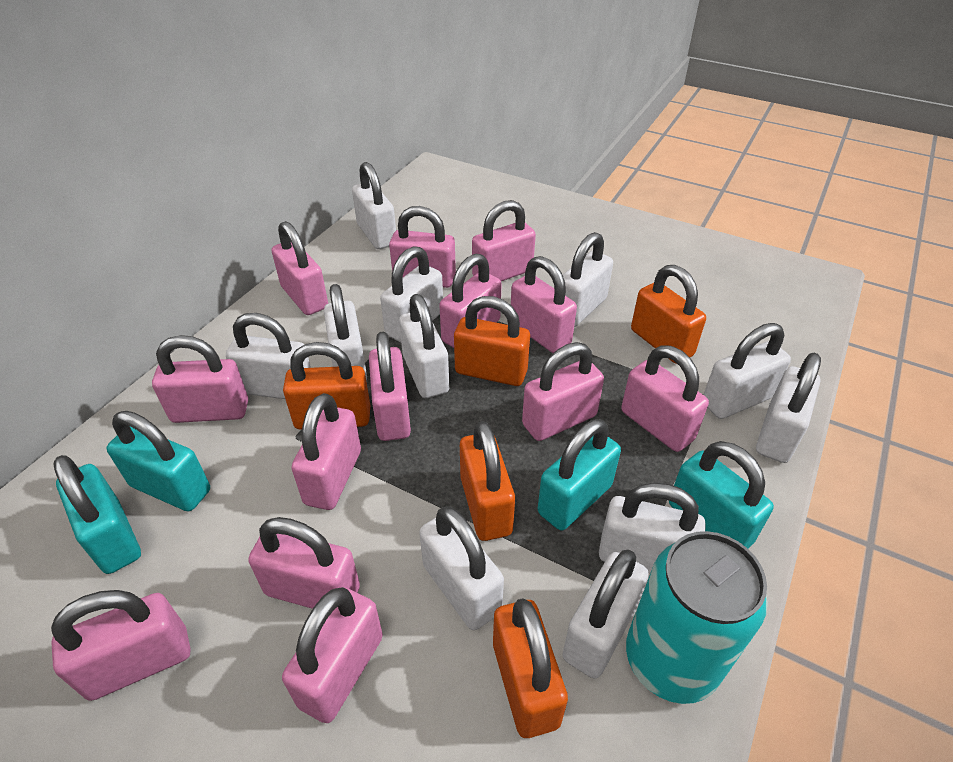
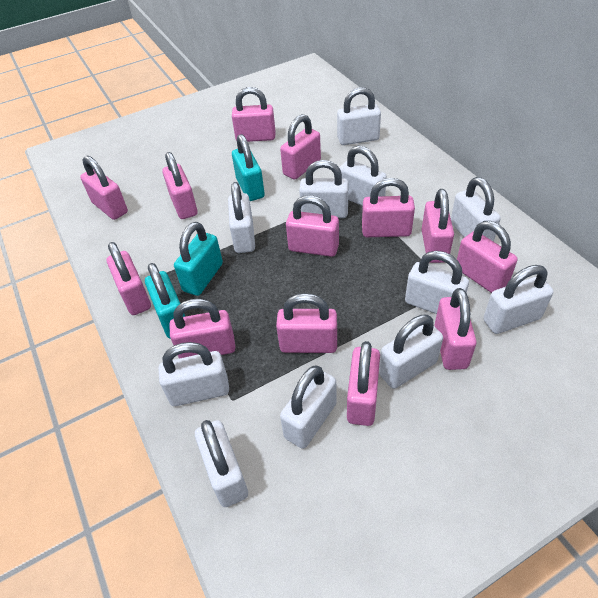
orange padlock: 5 -> 0
turquoise can: 1 -> 0
turquoise padlock: 4 -> 3

